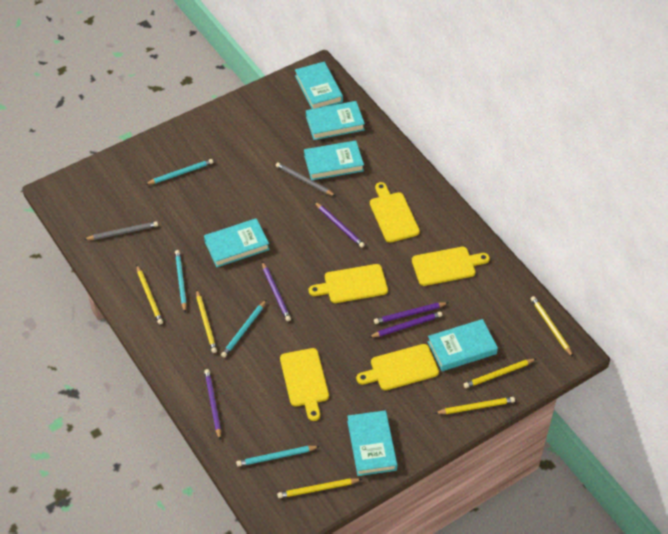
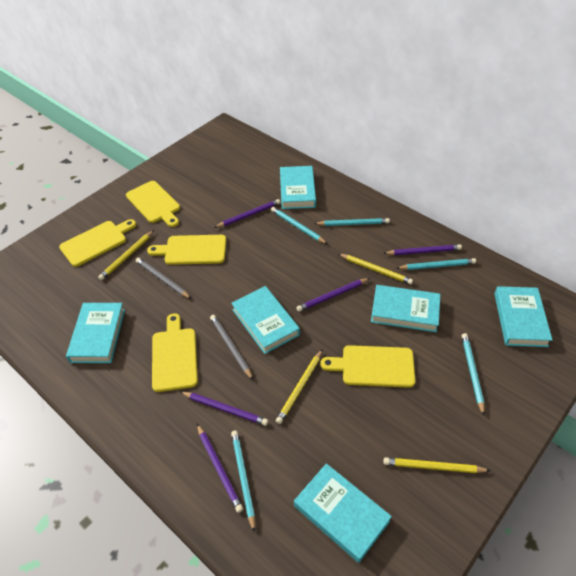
turquoise pencil: 4 -> 5
yellow pencil: 6 -> 4

